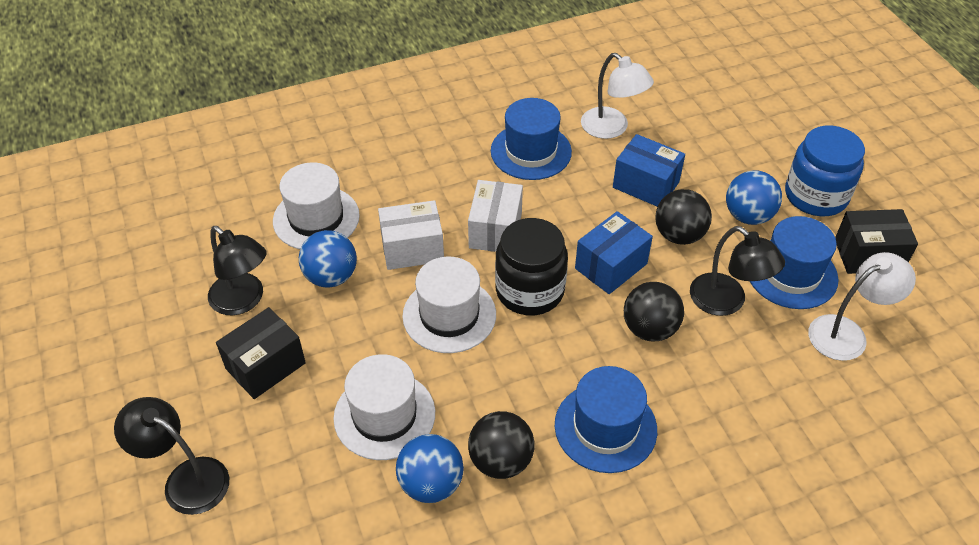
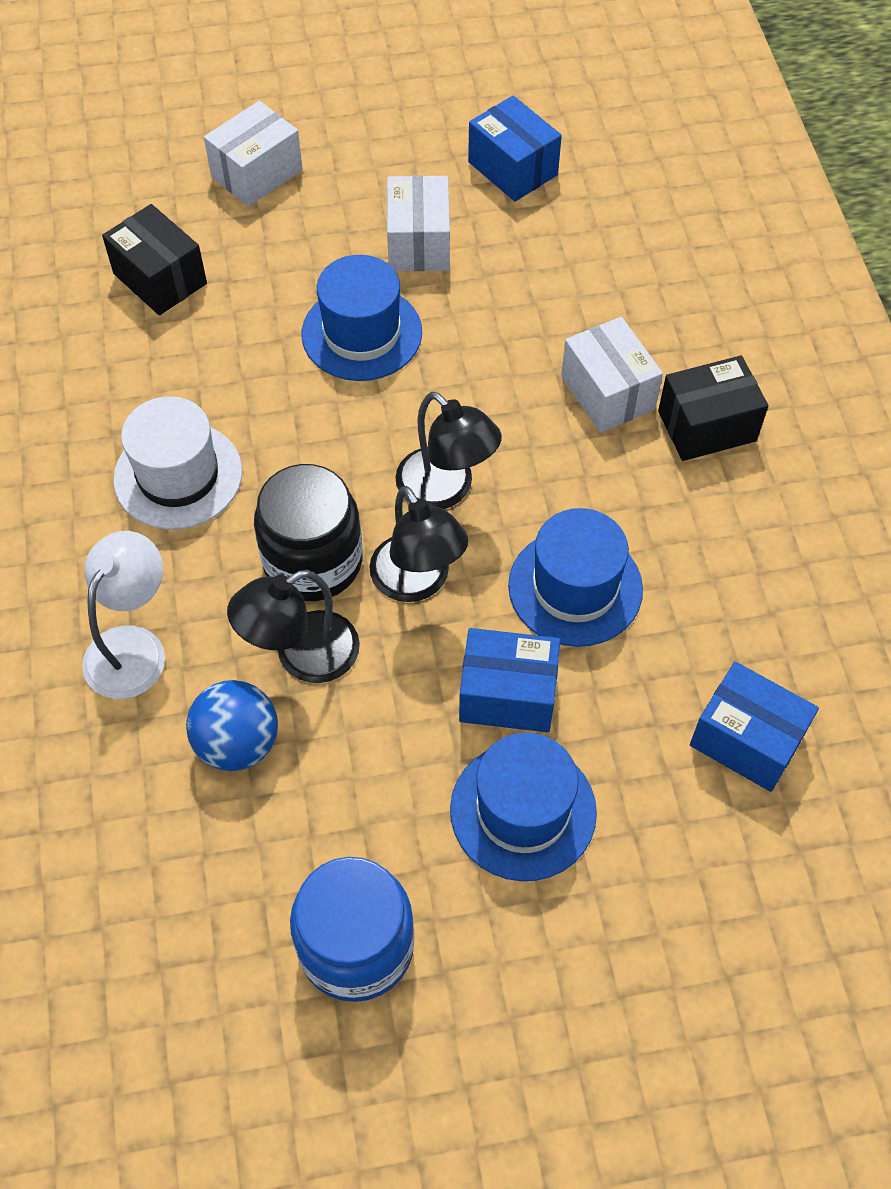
black ball: 3 -> 0
blue ball: 3 -> 1
blue box: 2 -> 3
white box: 2 -> 3
white hat: 3 -> 1
white lamp: 2 -> 1

